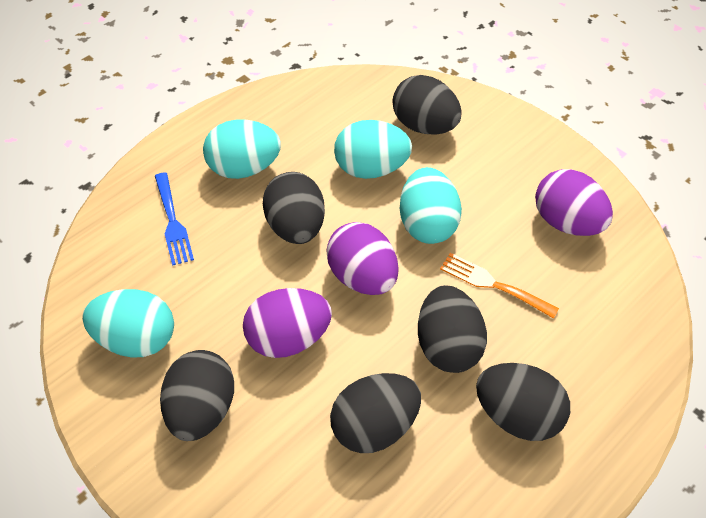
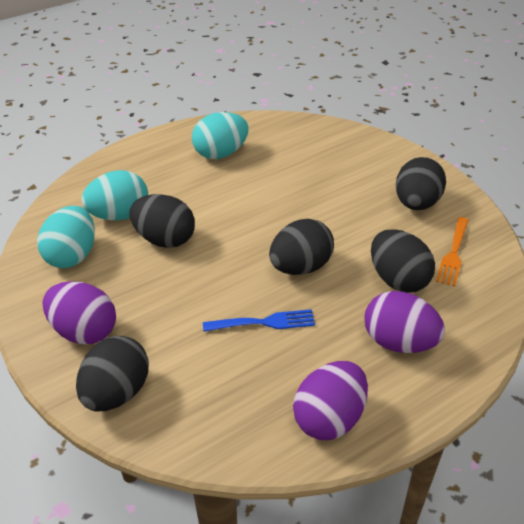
black egg: 6 -> 5
turquoise egg: 4 -> 3

